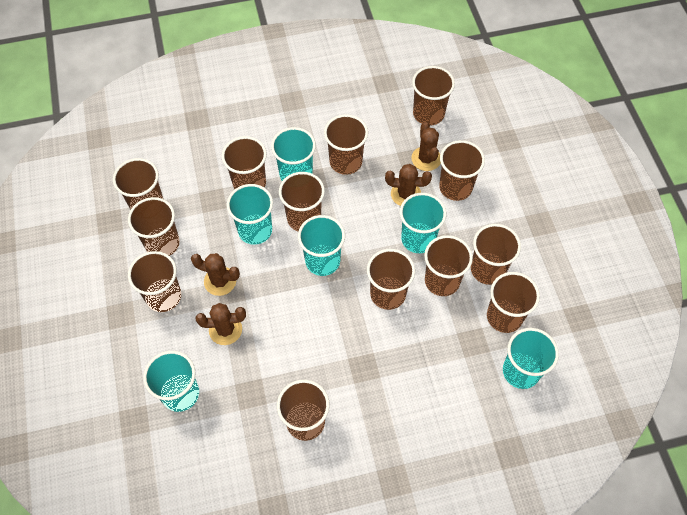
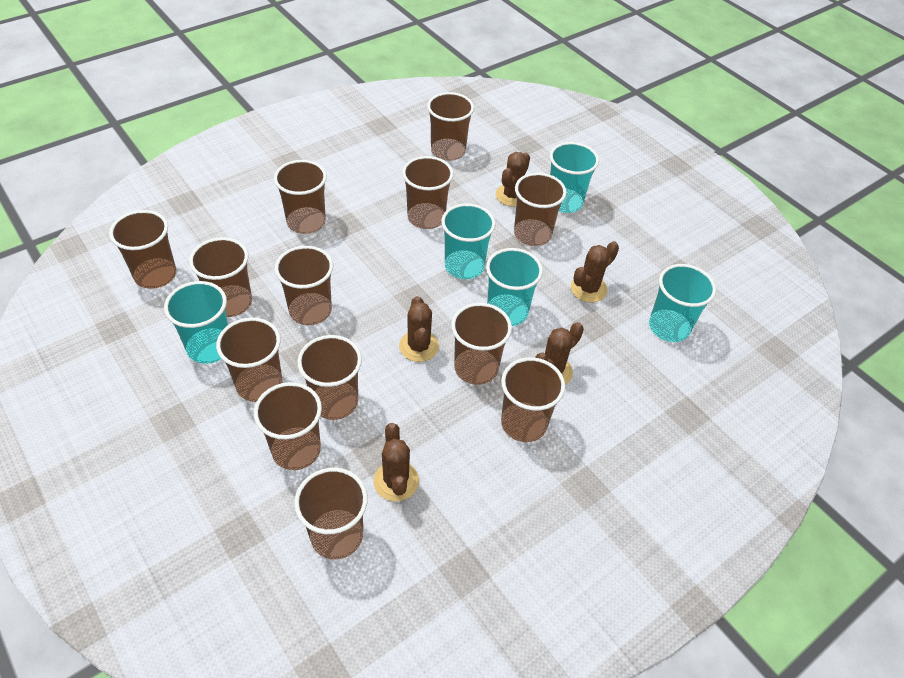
brown cactus: 4 -> 5
turquoise cup: 6 -> 5

